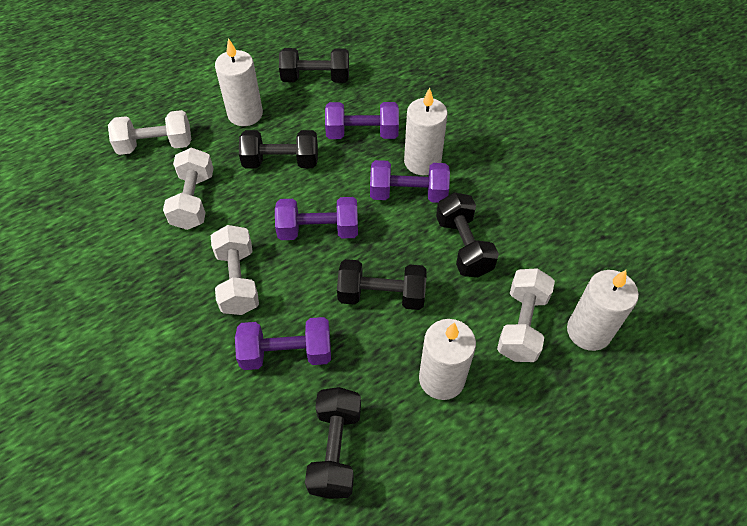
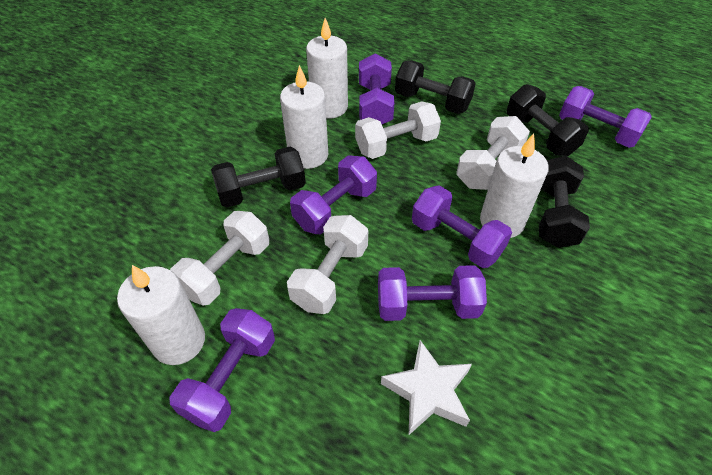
black dumbbell: 5 -> 4
purple dumbbell: 4 -> 6
white star: 0 -> 1

